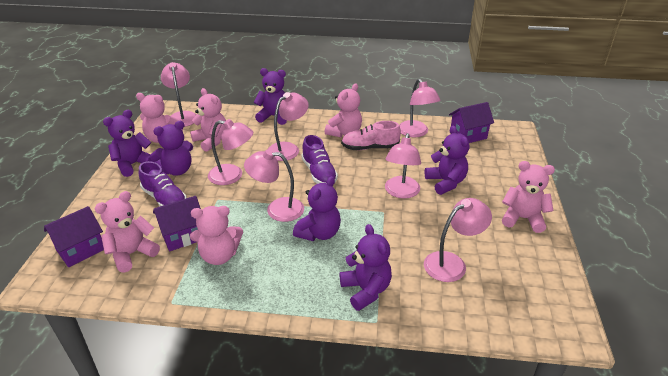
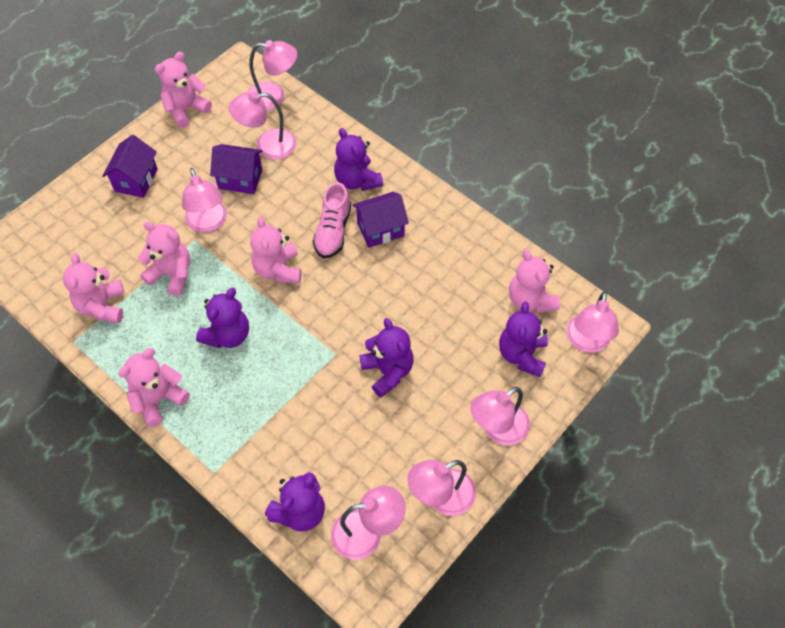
purple shoe: 2 -> 0
purple teddy bear: 6 -> 5

